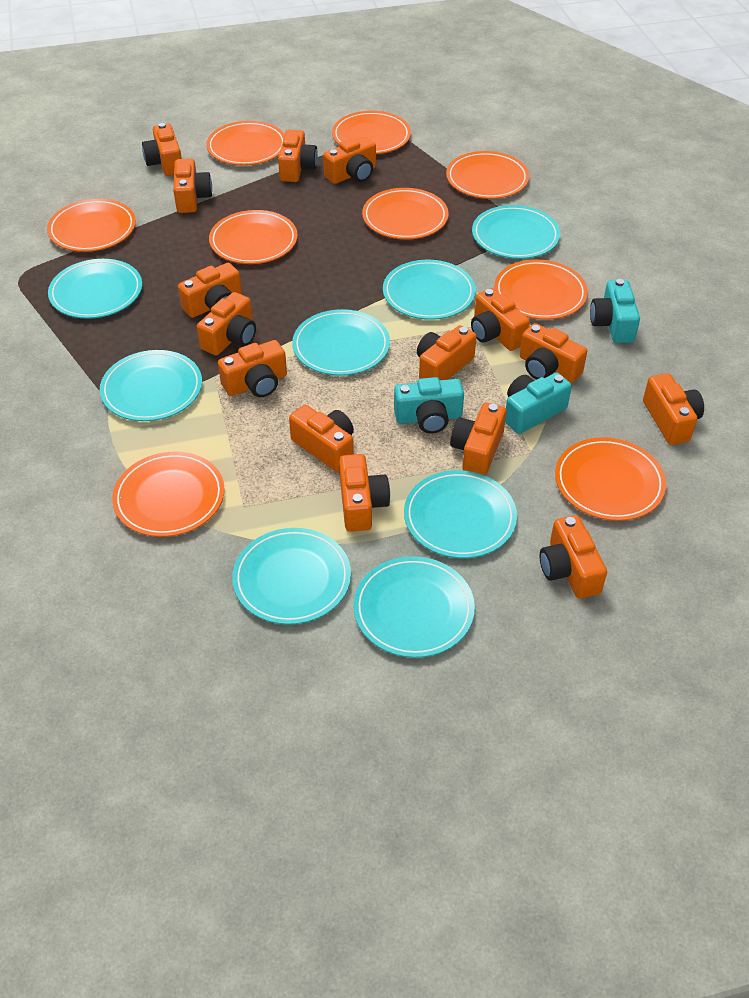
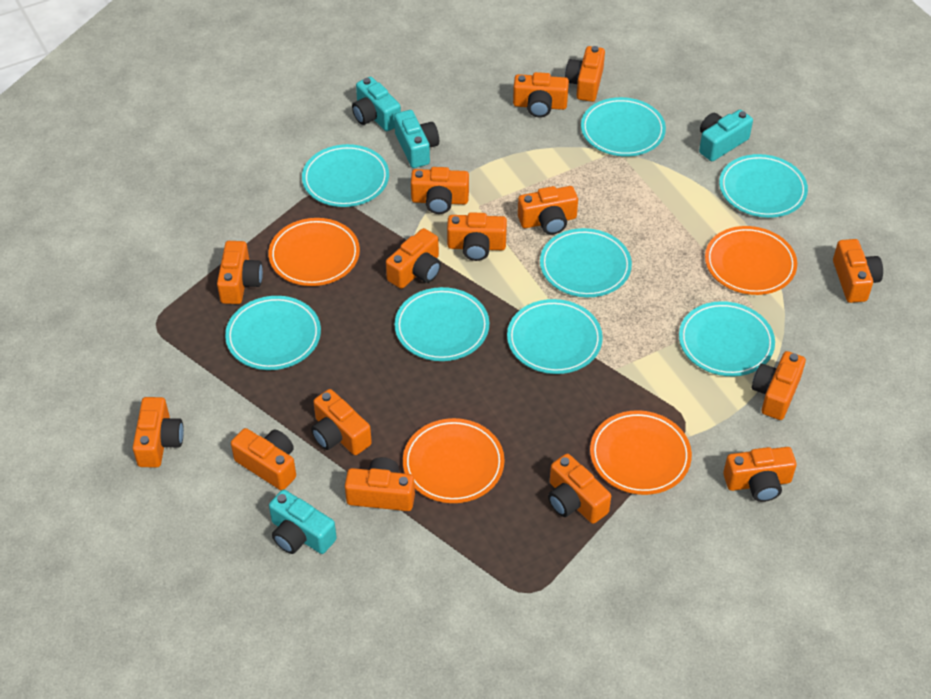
orange plate: 9 -> 4
turquoise camera: 3 -> 4

